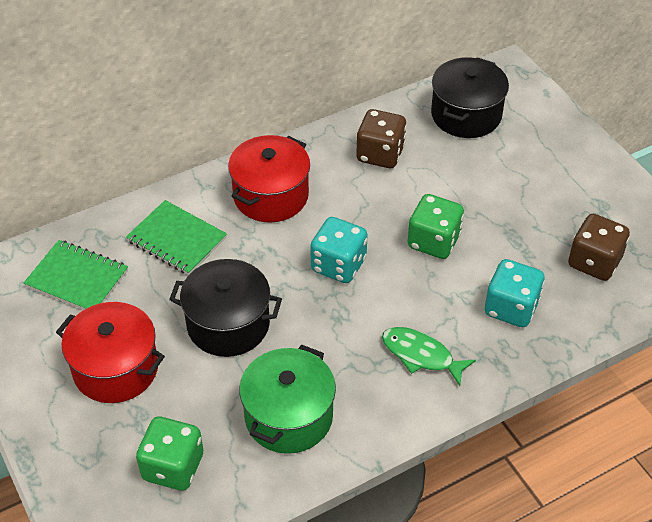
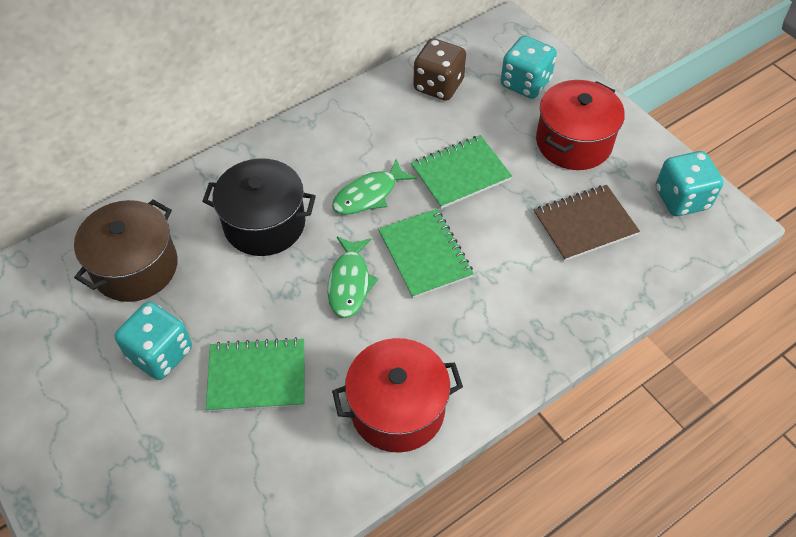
black pot: 2 -> 1
brown dice: 2 -> 1
brown notebook: 0 -> 1
brown pot: 0 -> 1
green dice: 2 -> 0
green fish: 1 -> 2
green notebook: 2 -> 3
green pot: 1 -> 0
turquoise dice: 2 -> 3

